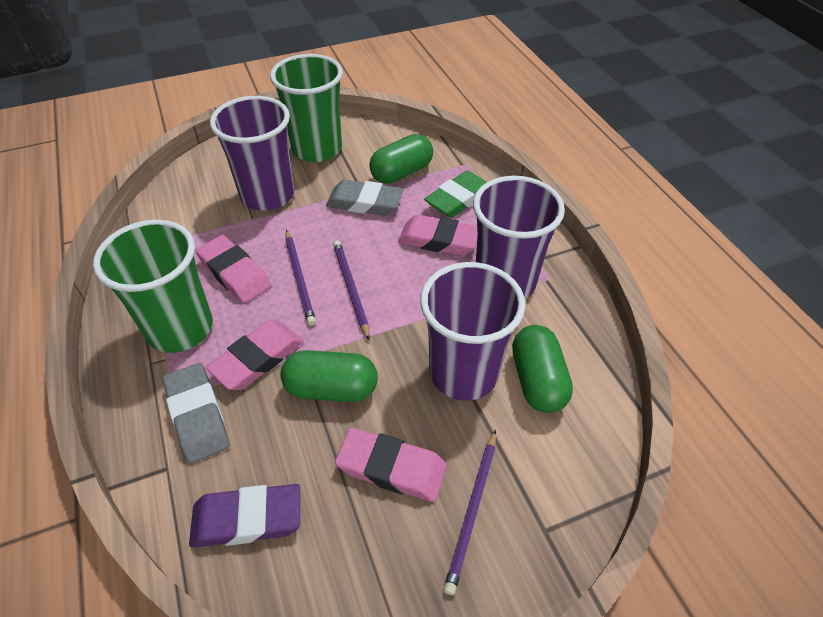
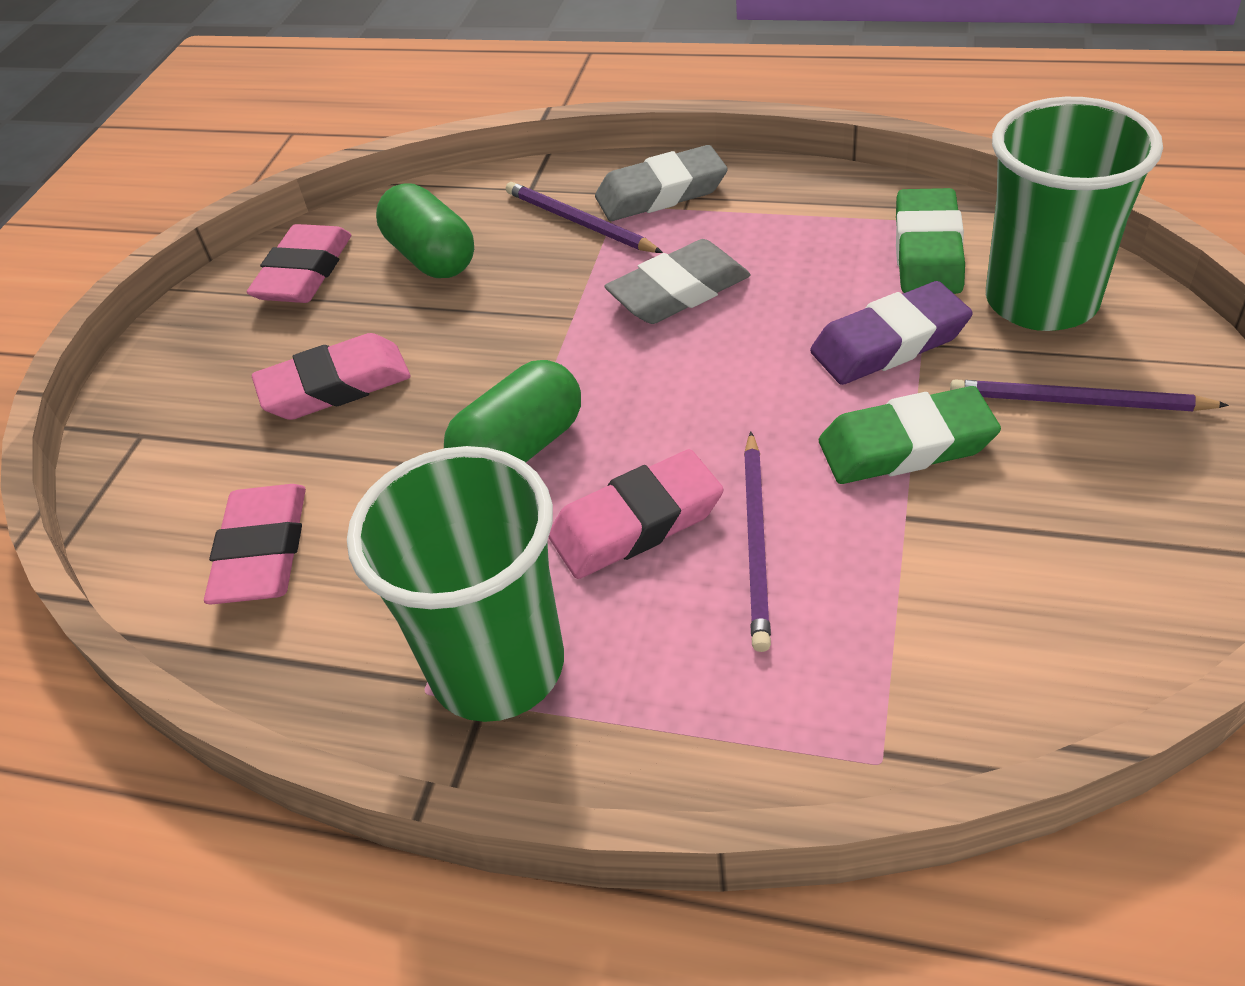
green capsule: 3 -> 2
green eraser: 1 -> 2
purple cup: 3 -> 0

